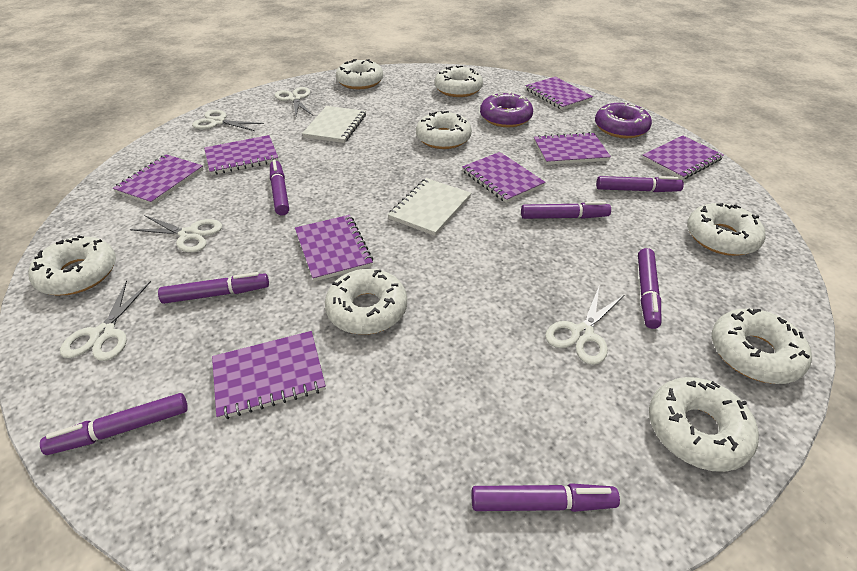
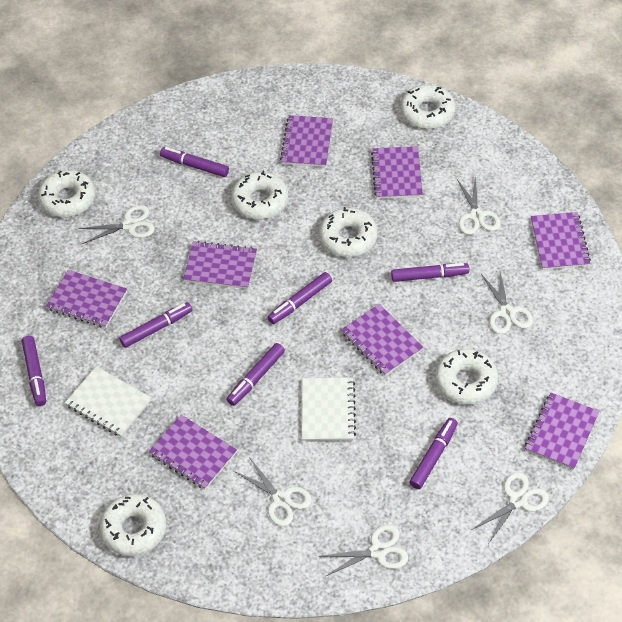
purple donut: 2 -> 0
white donut: 8 -> 6
white scissors: 5 -> 6

